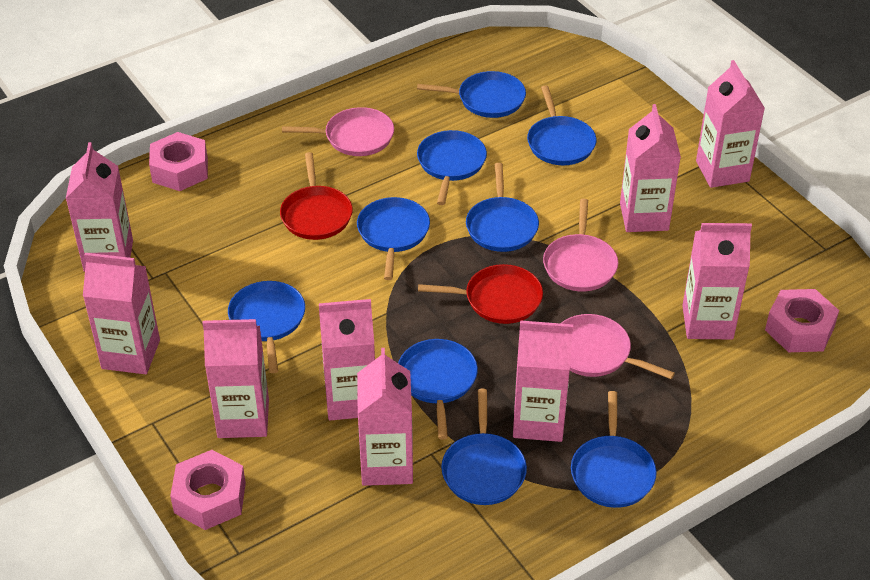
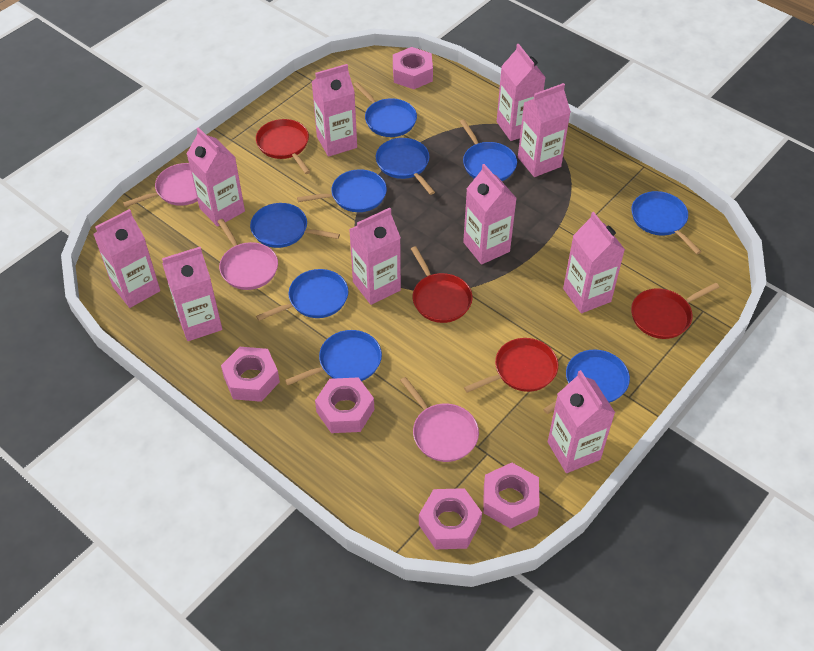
pink carton: 9 -> 10
pink nut: 3 -> 5
red pan: 2 -> 4

